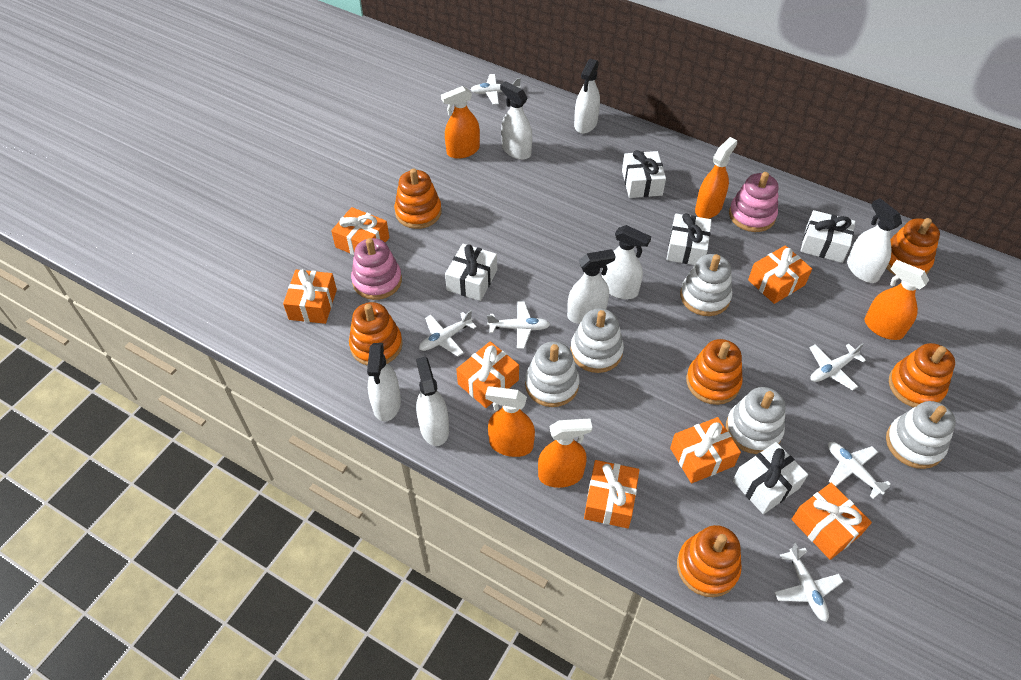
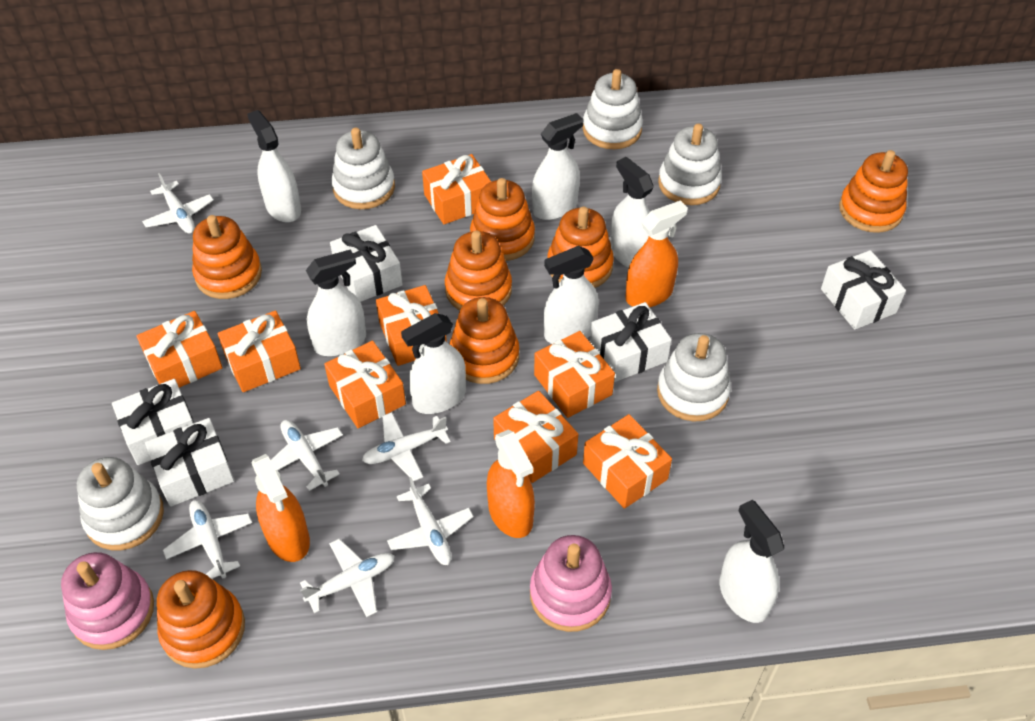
orange gift: 7 -> 8
orange spray bottle: 5 -> 3
orange stacking toy: 6 -> 7

